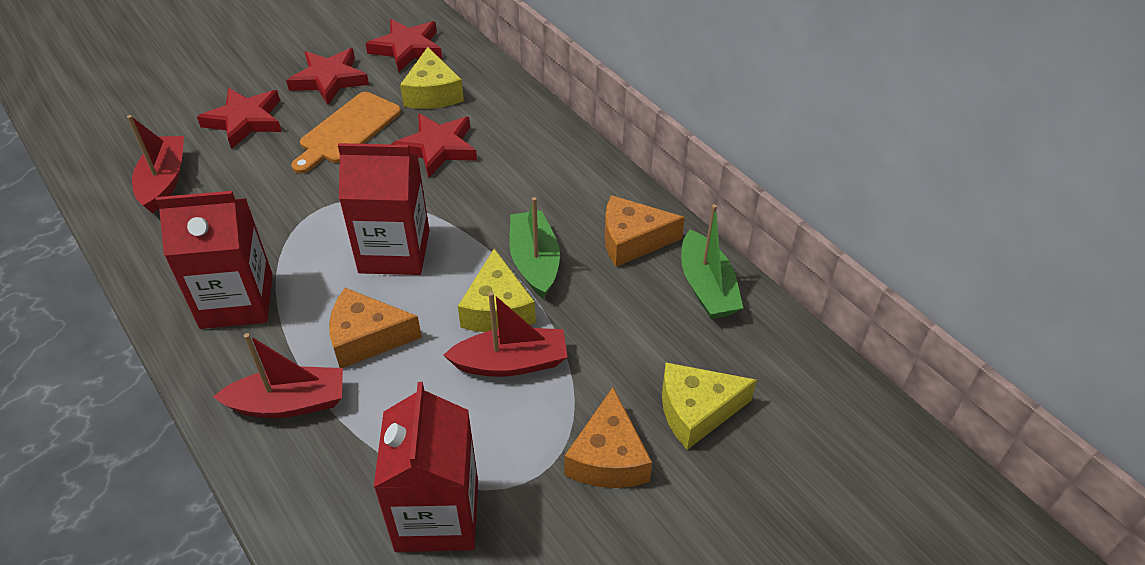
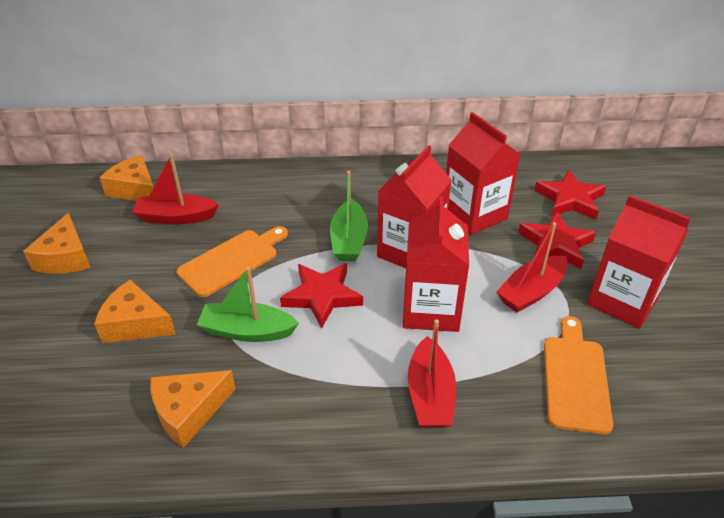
orange cheese: 3 -> 4
orange cutting board: 1 -> 2
red carton: 3 -> 4
red star: 4 -> 3
yellow cheese: 3 -> 0

